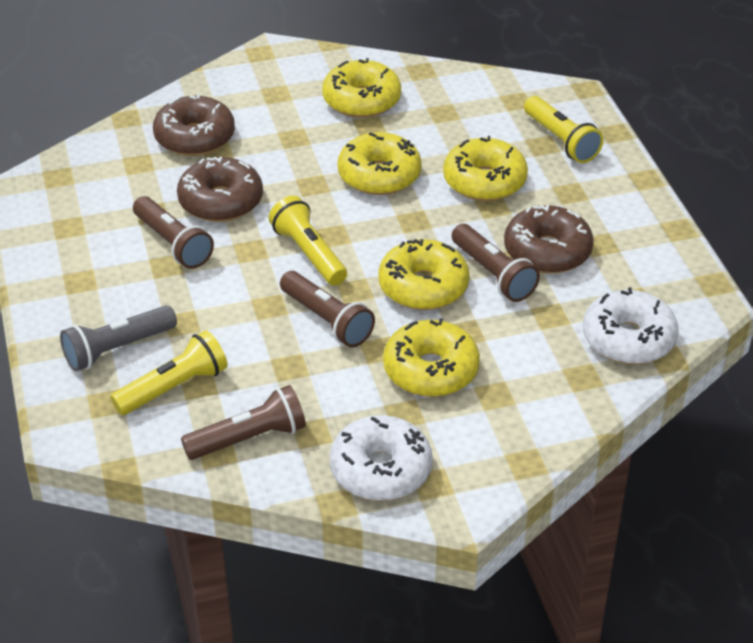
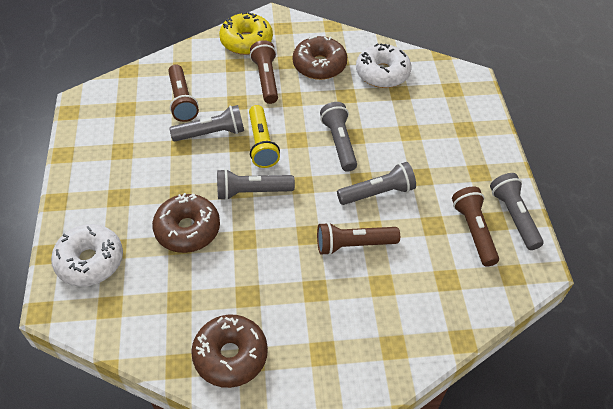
grey flashlight: 1 -> 5
yellow donut: 5 -> 1
yellow flashlight: 3 -> 1

